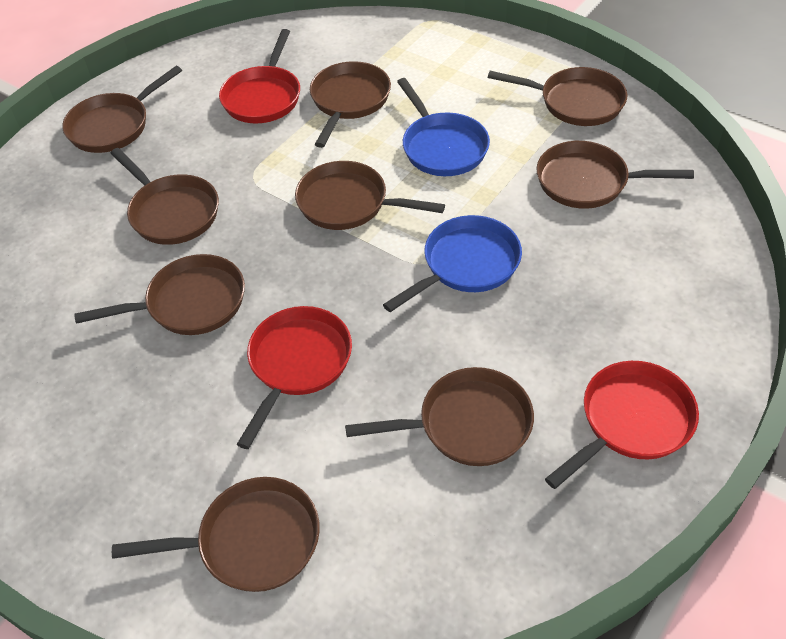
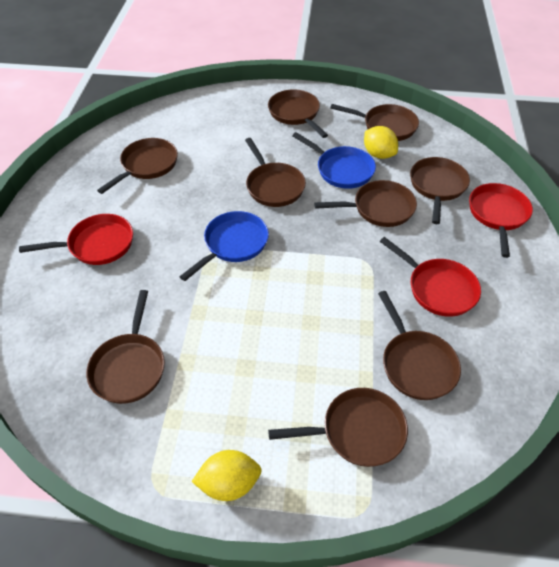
yellow lemon: 0 -> 2

